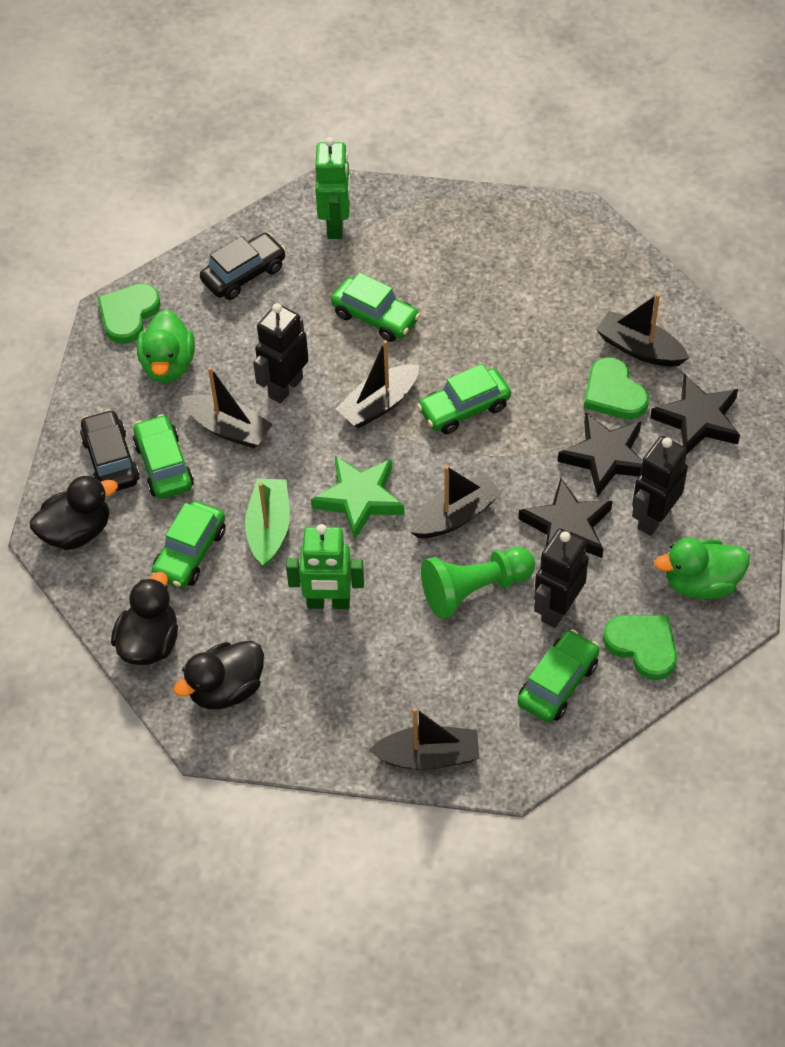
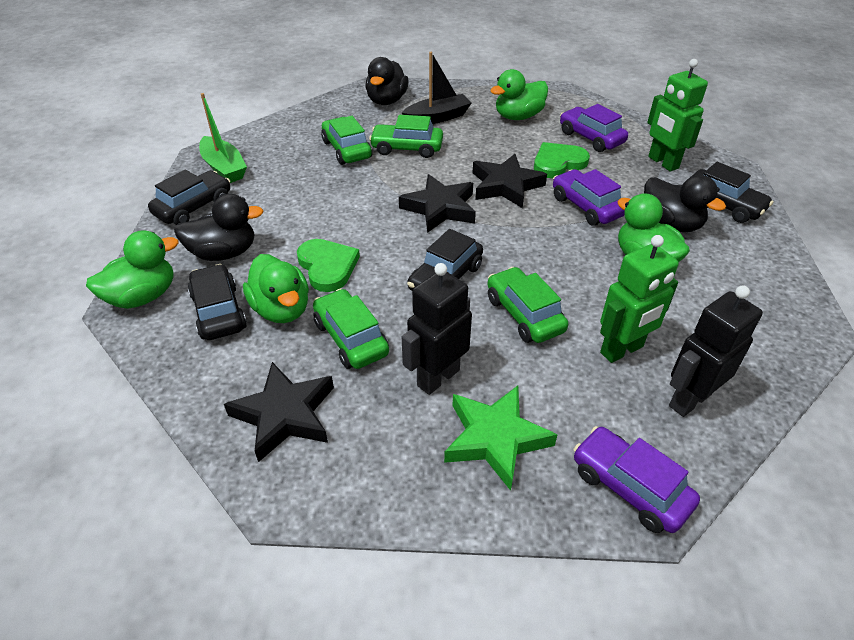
black boat: 5 -> 1
black car: 2 -> 4
black robot: 3 -> 2
green car: 5 -> 4
green duck: 2 -> 4
green heart: 3 -> 2
green pawn: 1 -> 0
purple car: 0 -> 3

